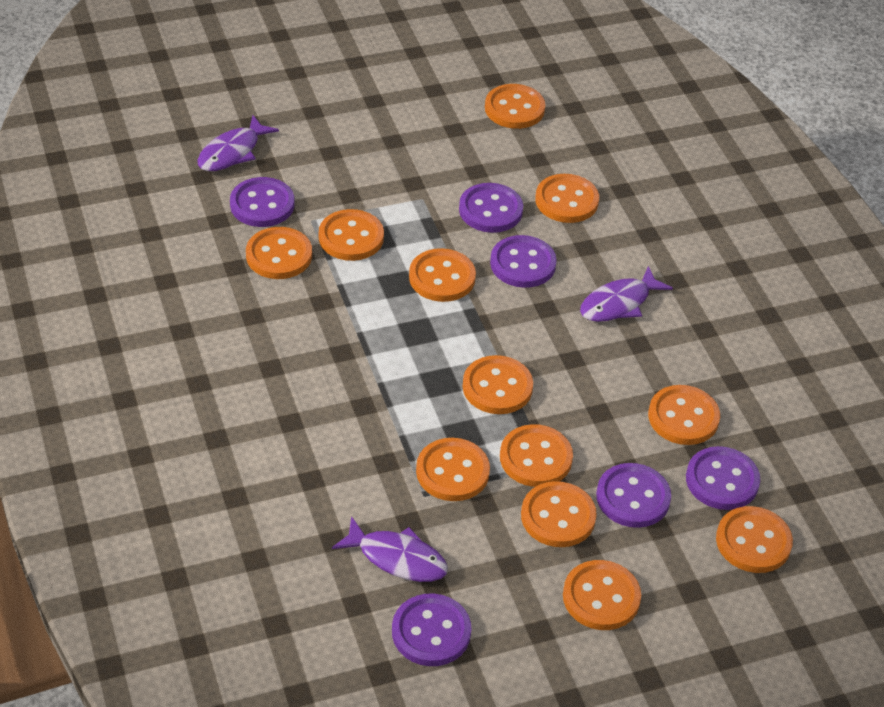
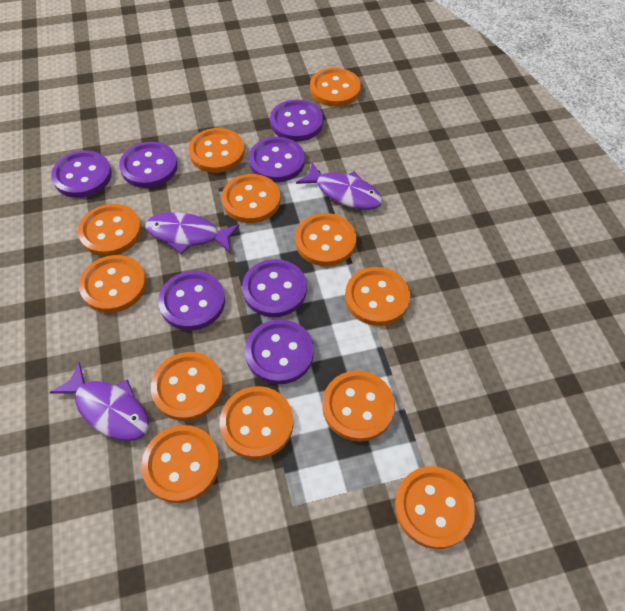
purple button: 6 -> 7

